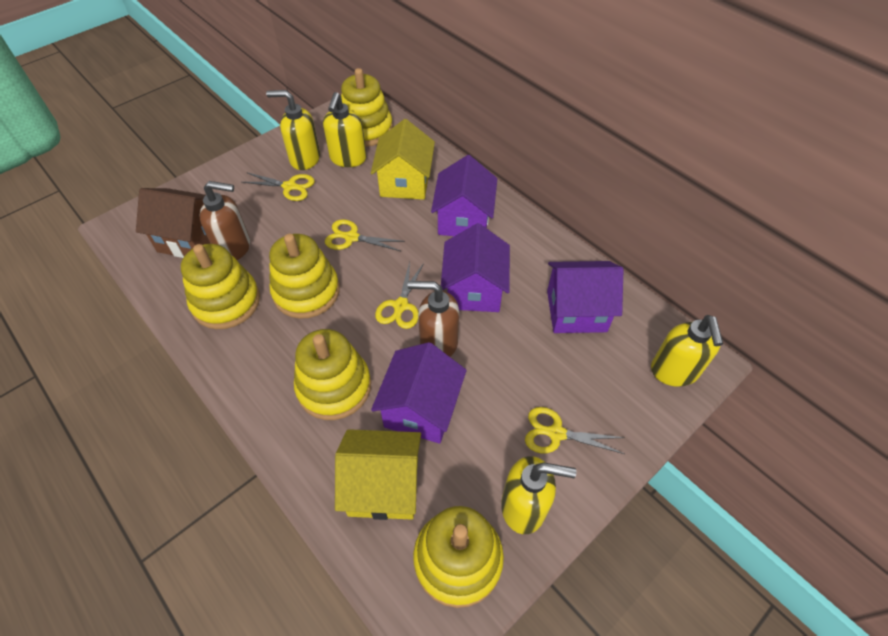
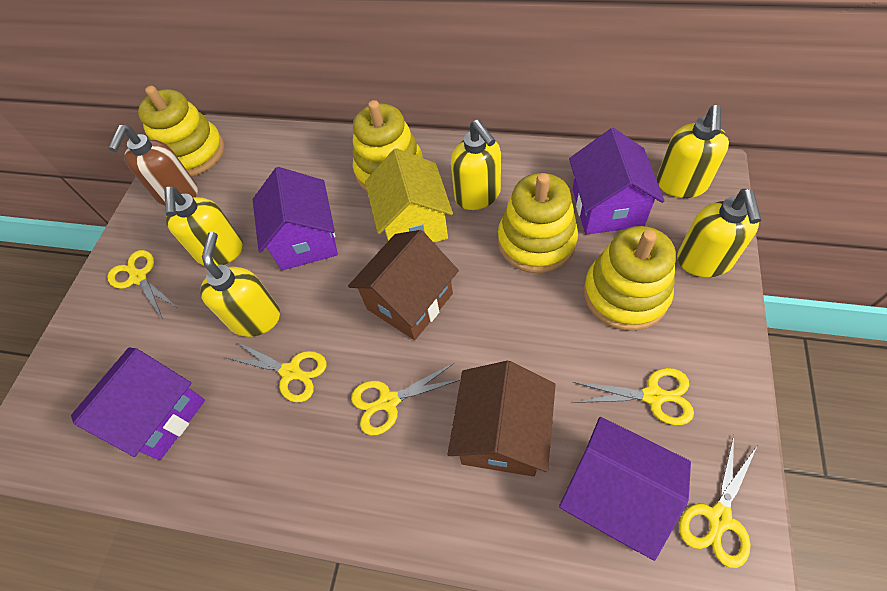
brown house: 1 -> 2
brown soap dispenser: 2 -> 1
yellow house: 2 -> 1
yellow scissors: 4 -> 5
yellow soap dispenser: 4 -> 5
yellow stacking toy: 5 -> 4

